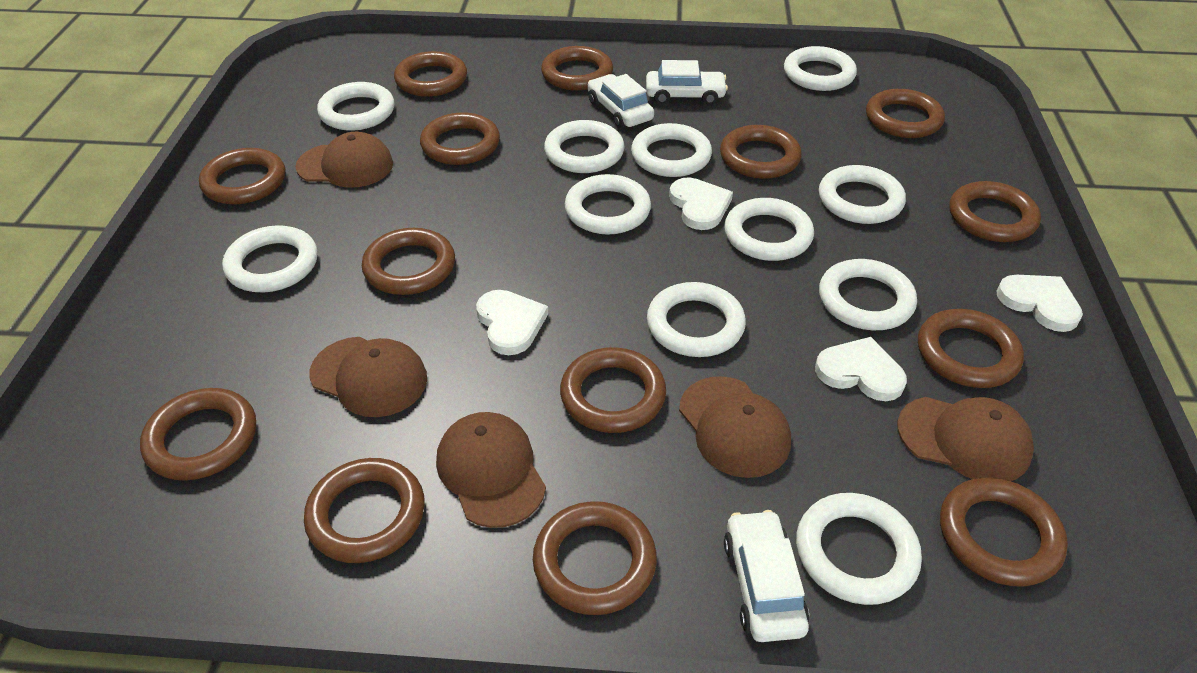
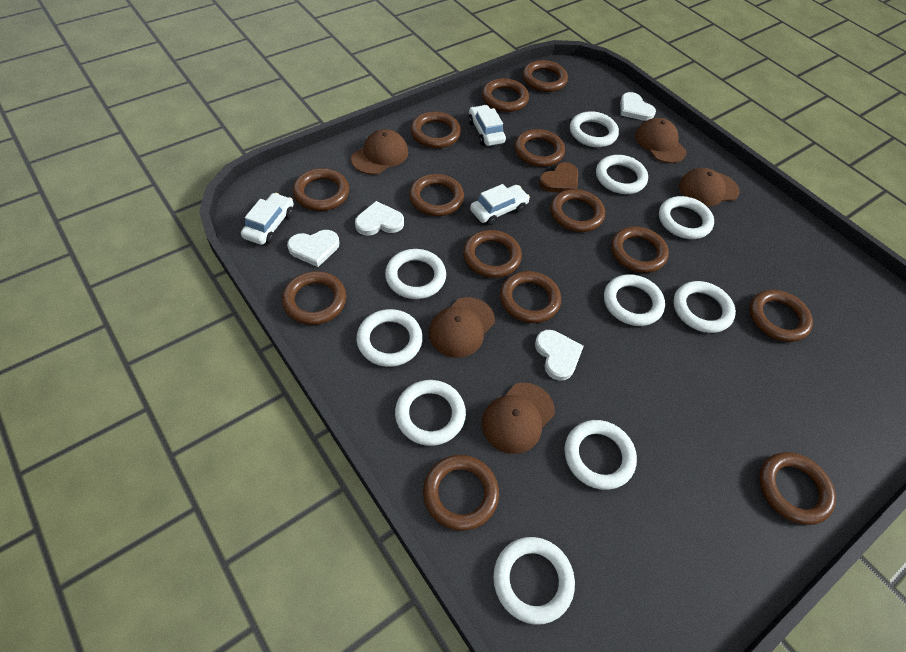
brown heart: 0 -> 1
white ring: 11 -> 10

